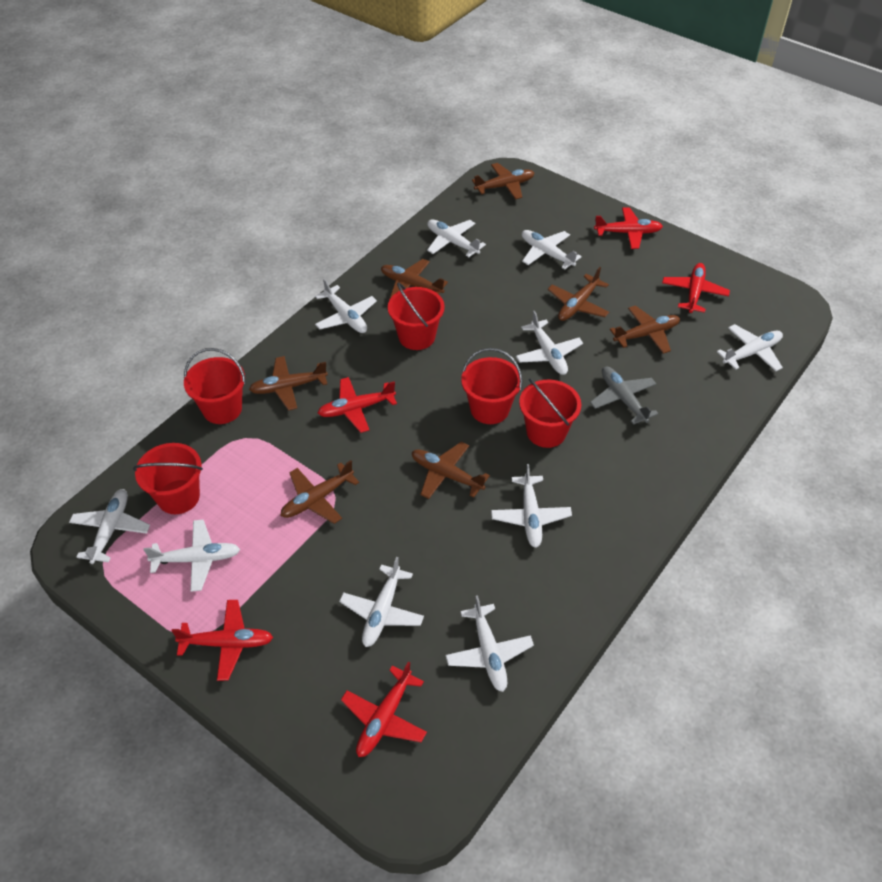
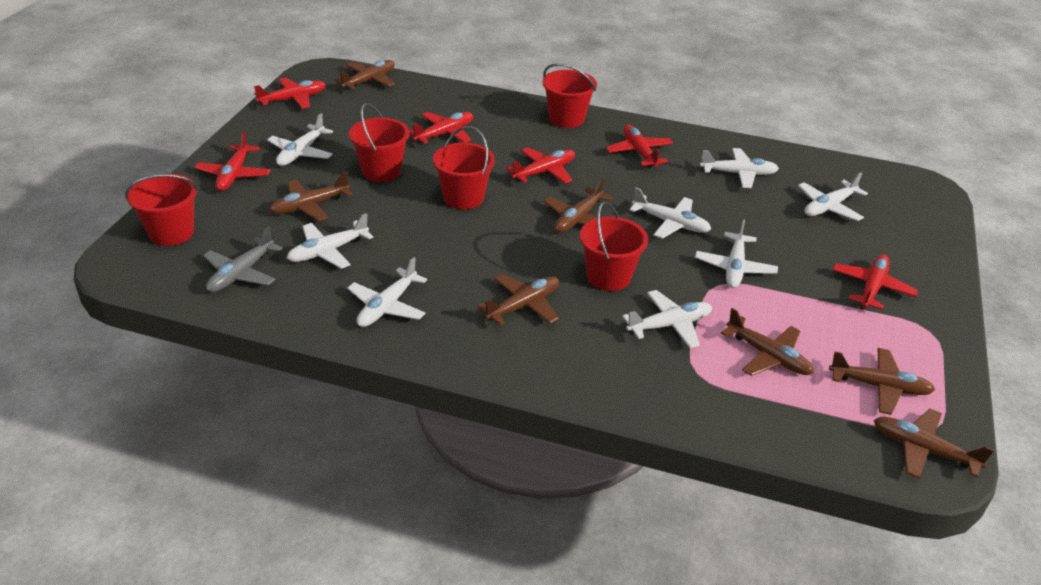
red plane: 5 -> 6
white plane: 10 -> 8

